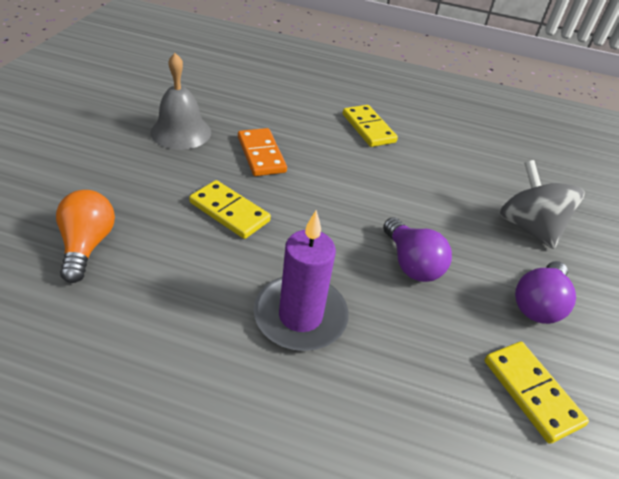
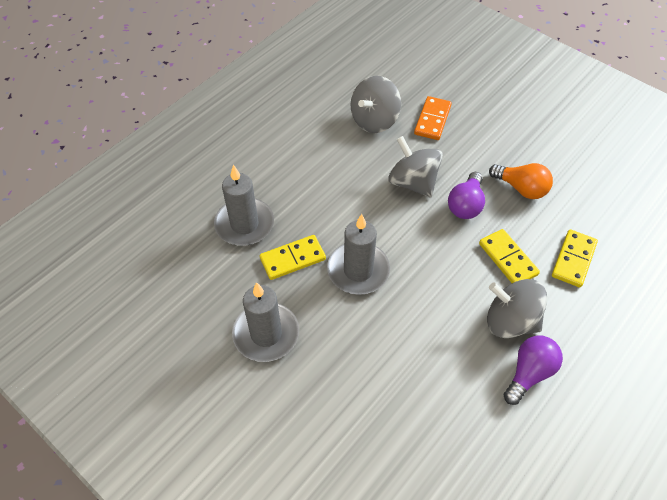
grey bell: 1 -> 0
grey candle: 0 -> 3
grey spinning top: 1 -> 3
purple candle: 1 -> 0

